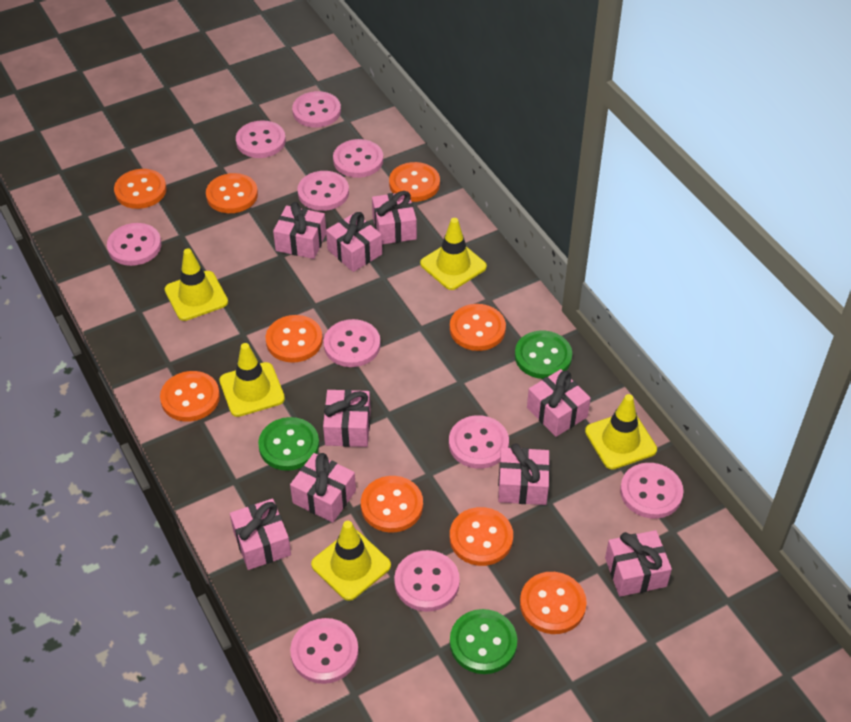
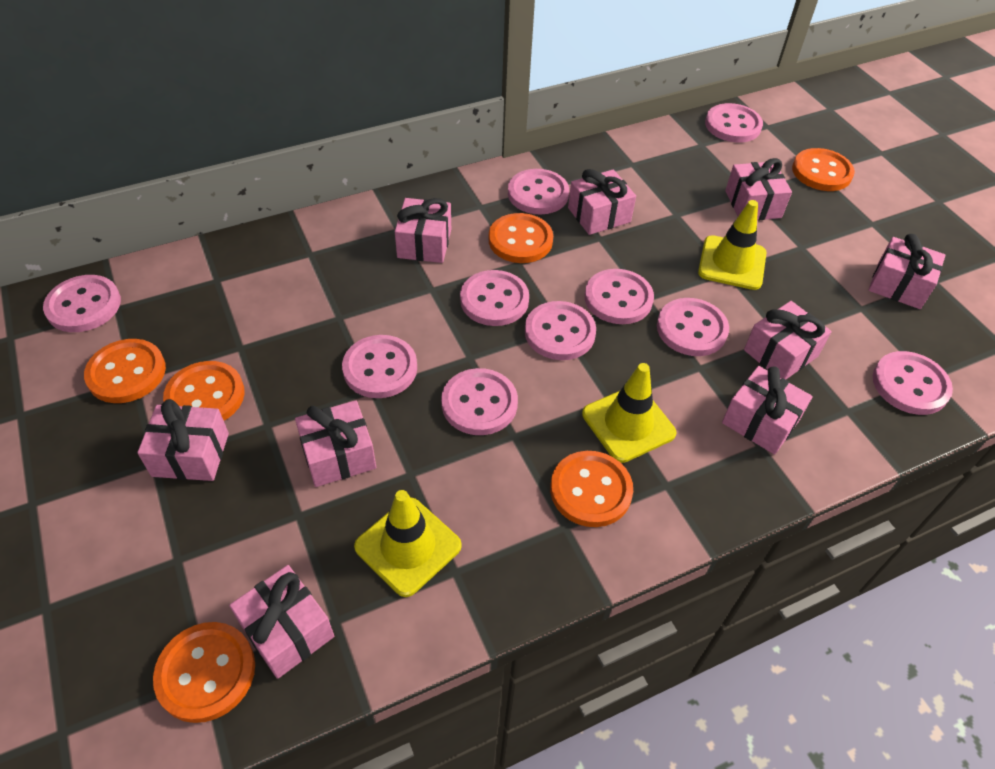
green button: 3 -> 0
orange button: 9 -> 6
yellow traffic cone: 5 -> 3

